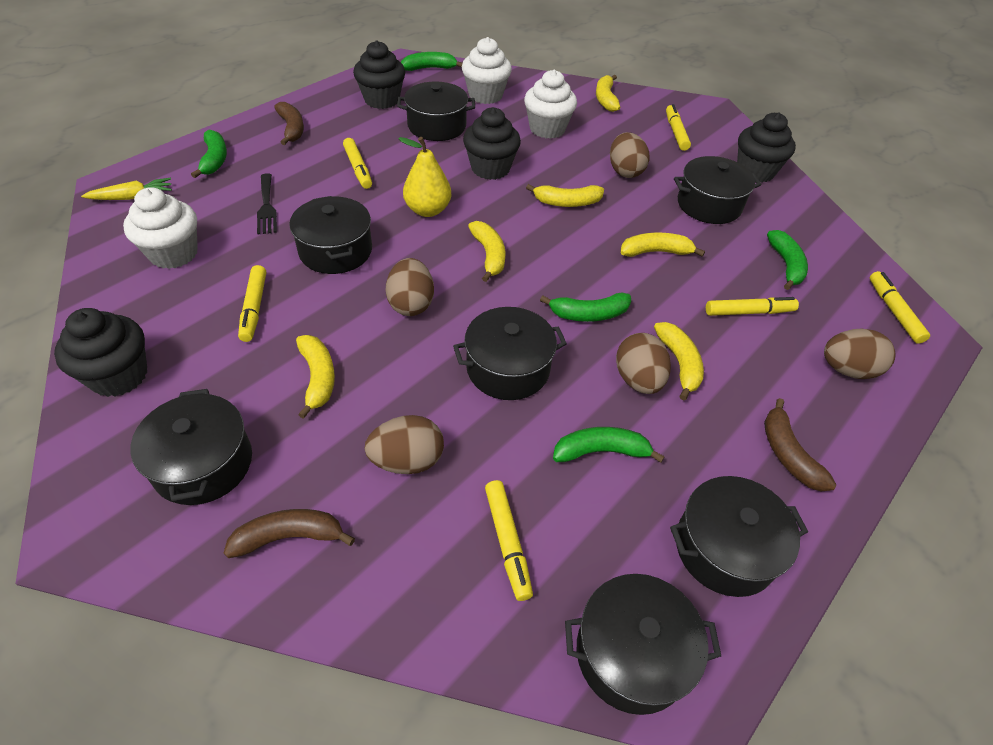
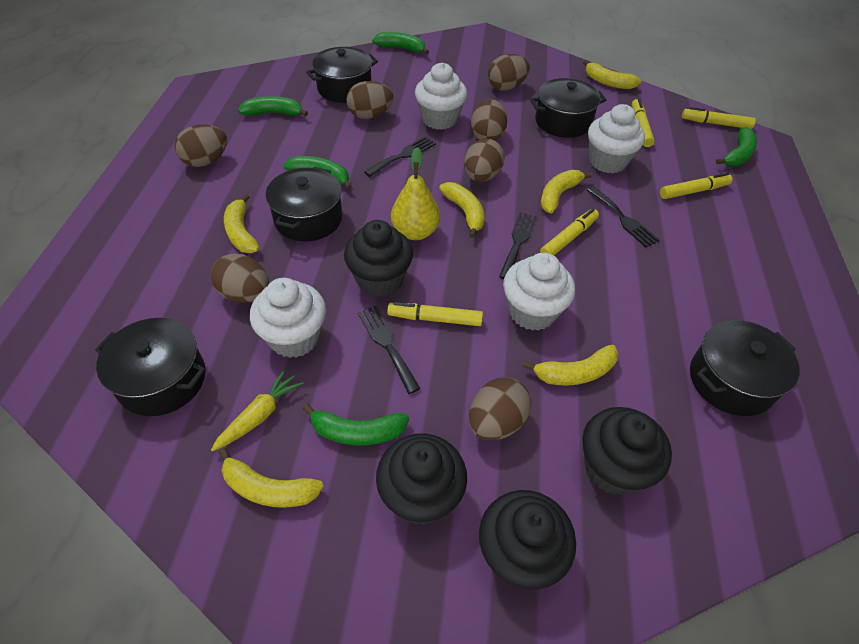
black fork: 1 -> 4
black pot: 7 -> 5
brown banana: 3 -> 0
brown egg: 5 -> 7
white cupcake: 3 -> 4
yellow marker: 6 -> 5

